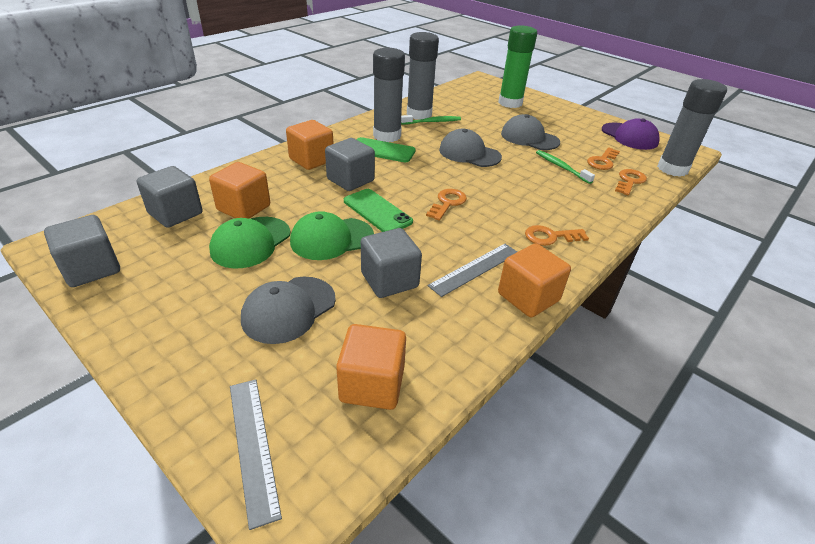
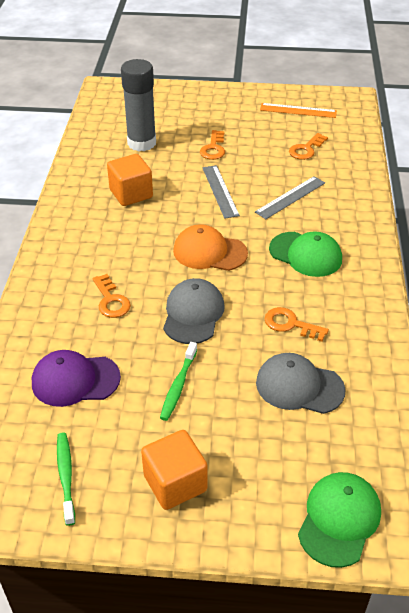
green glue stick: 1 -> 0
green phone: 2 -> 0
grey cap: 3 -> 2
grey cube: 4 -> 0
grey glue stick: 3 -> 1
orange cap: 0 -> 1
orange cube: 4 -> 2
orange ruler: 0 -> 1

